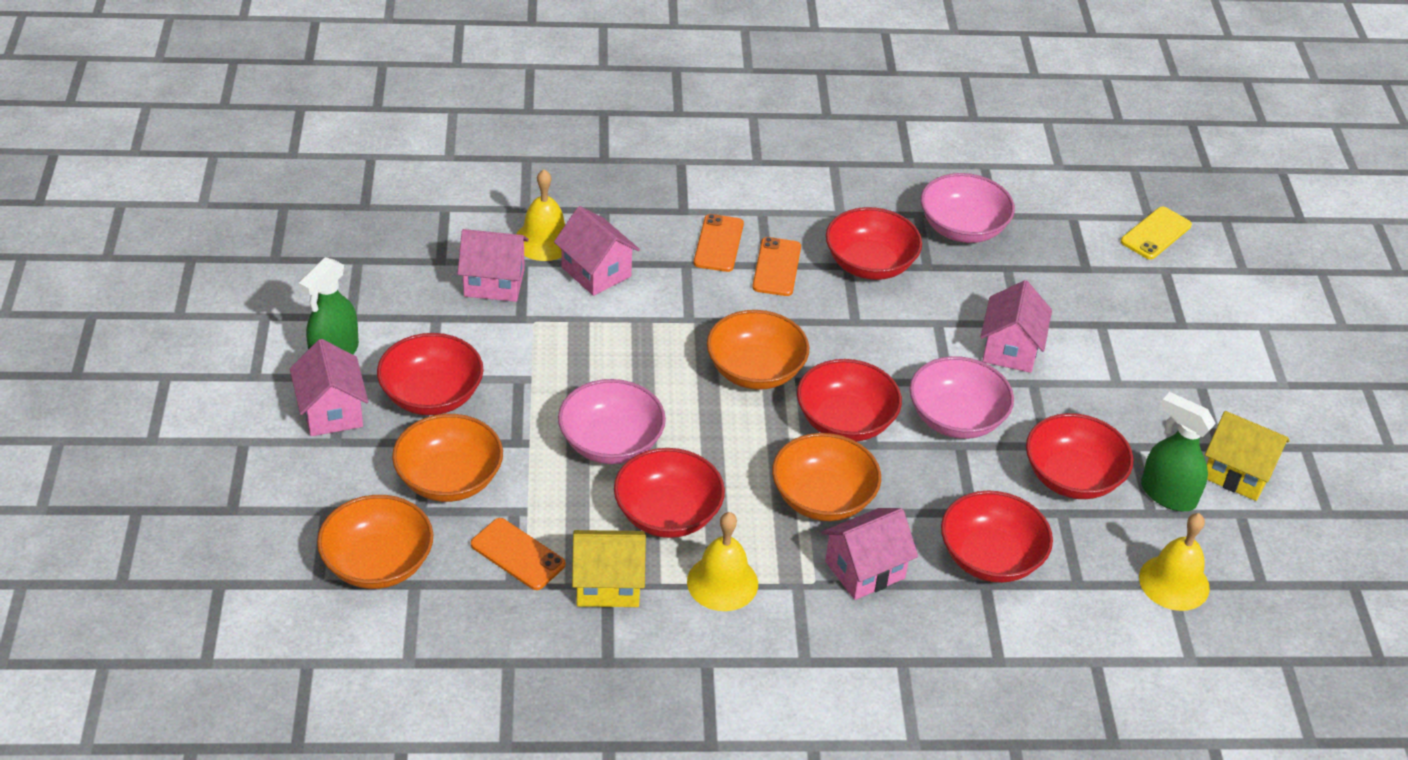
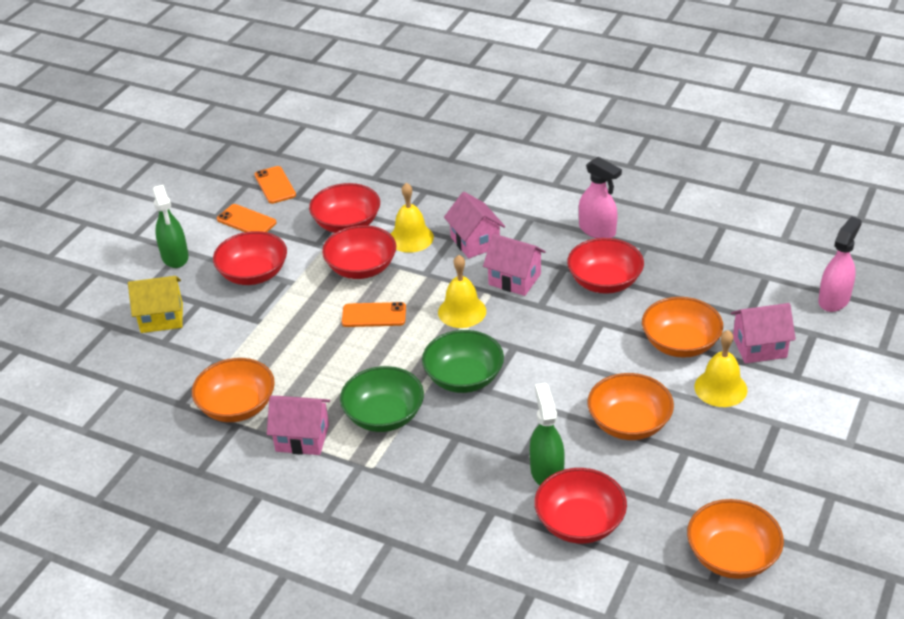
green bowl: 0 -> 2
pink bowl: 3 -> 0
pink house: 5 -> 4
pink spray bottle: 0 -> 2
red bowl: 6 -> 5
yellow house: 2 -> 1
yellow phone: 1 -> 0

